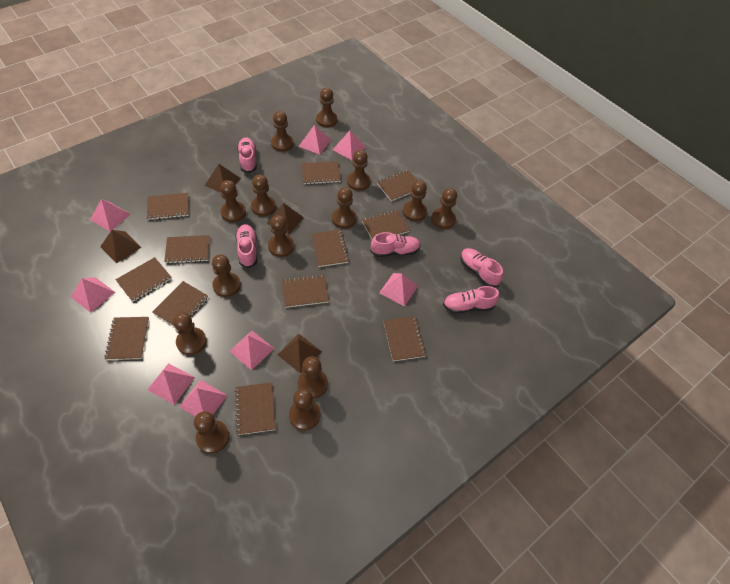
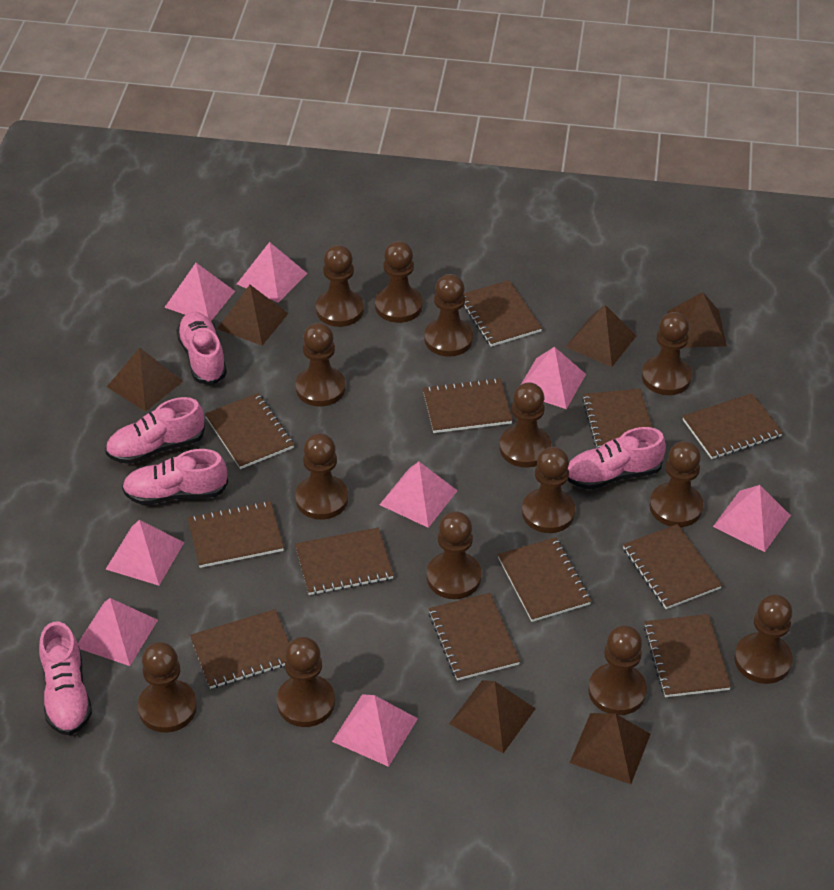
brown pyramid: 4 -> 6

